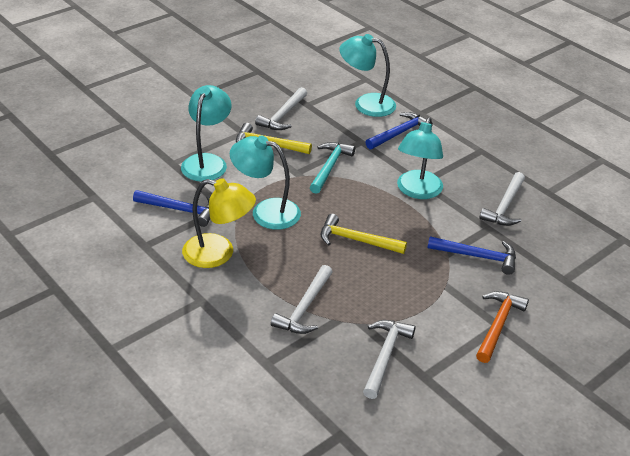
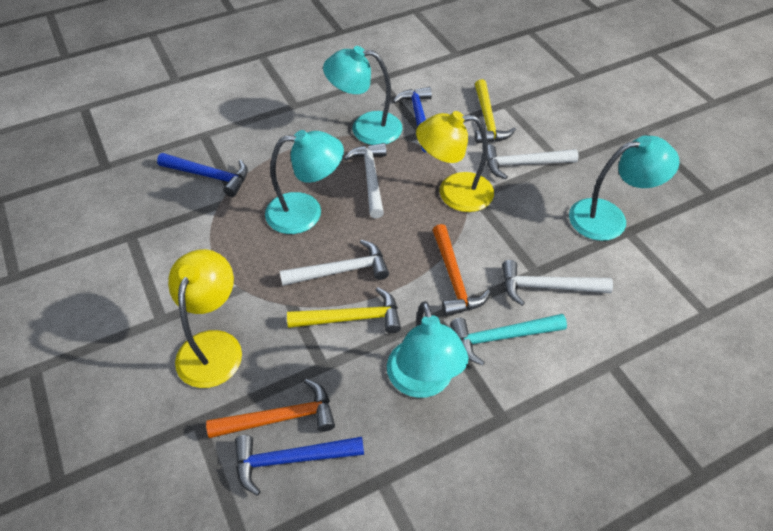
orange hammer: 1 -> 2
yellow lamp: 1 -> 2

